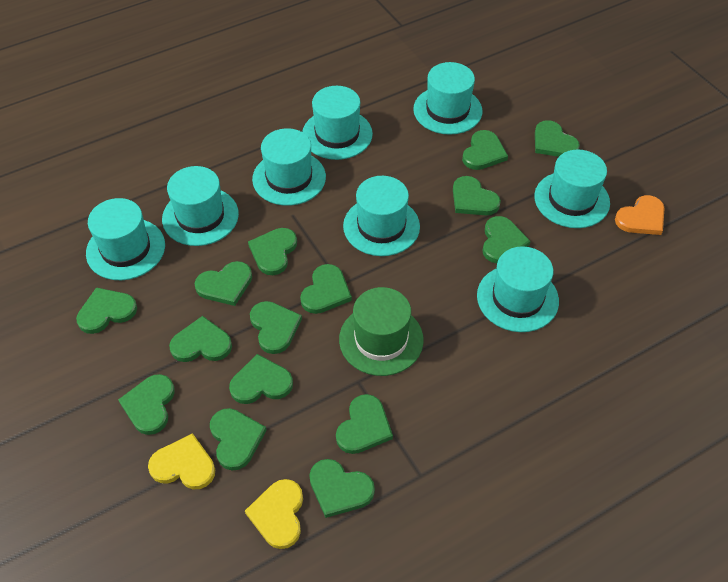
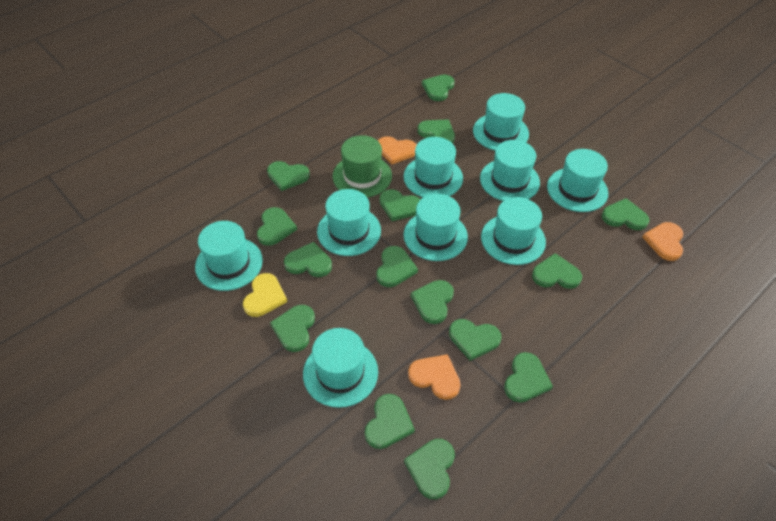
orange heart: 1 -> 3
turquoise hat: 8 -> 9
yellow heart: 2 -> 1

